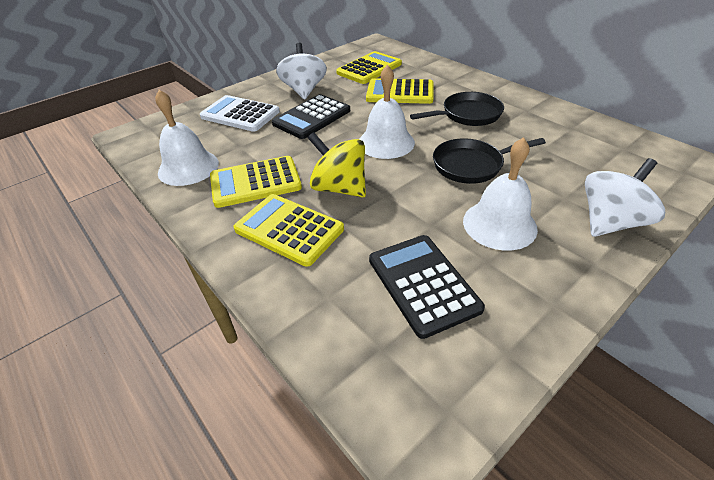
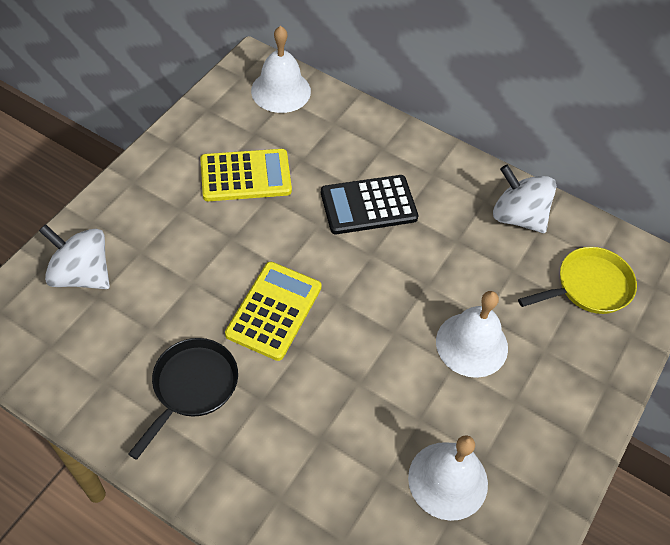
black calculator: 2 -> 1
black pan: 2 -> 1
white calculator: 1 -> 0
yellow calculator: 4 -> 2
yellow pan: 0 -> 1
yellow spinning top: 1 -> 0

